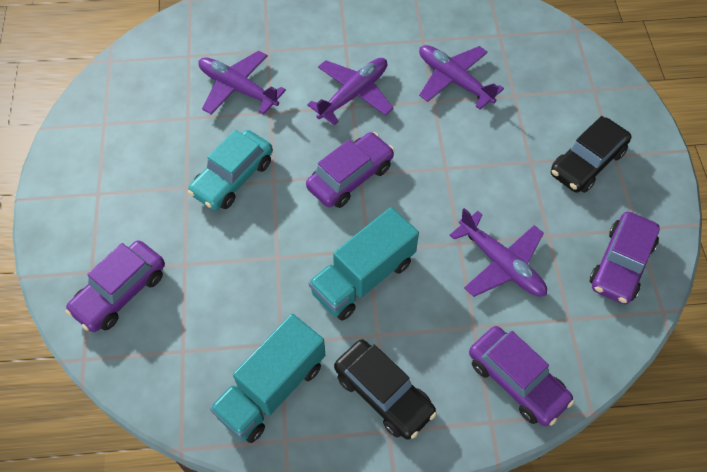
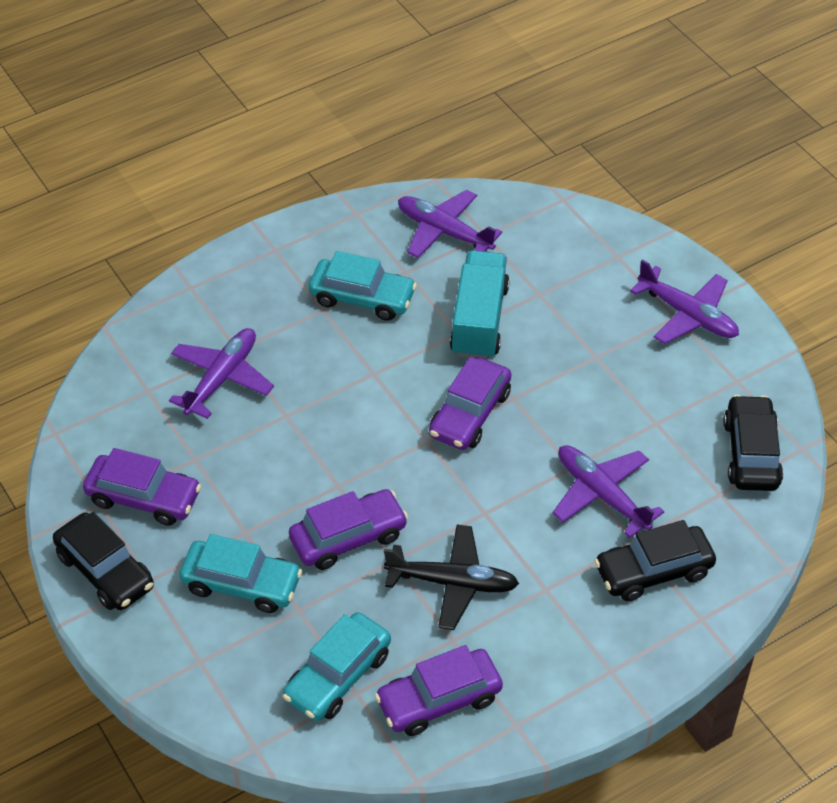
black car: 2 -> 3
black plane: 0 -> 1
turquoise car: 1 -> 3
turquoise truck: 2 -> 1

